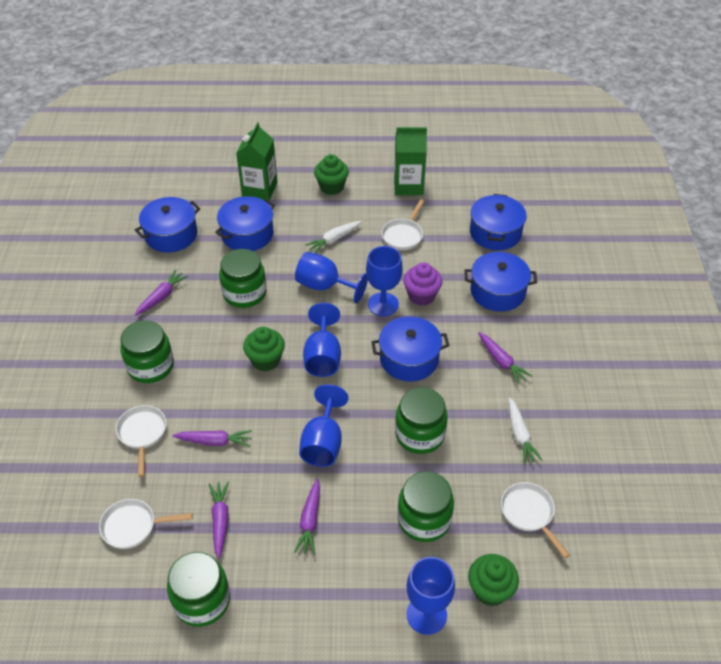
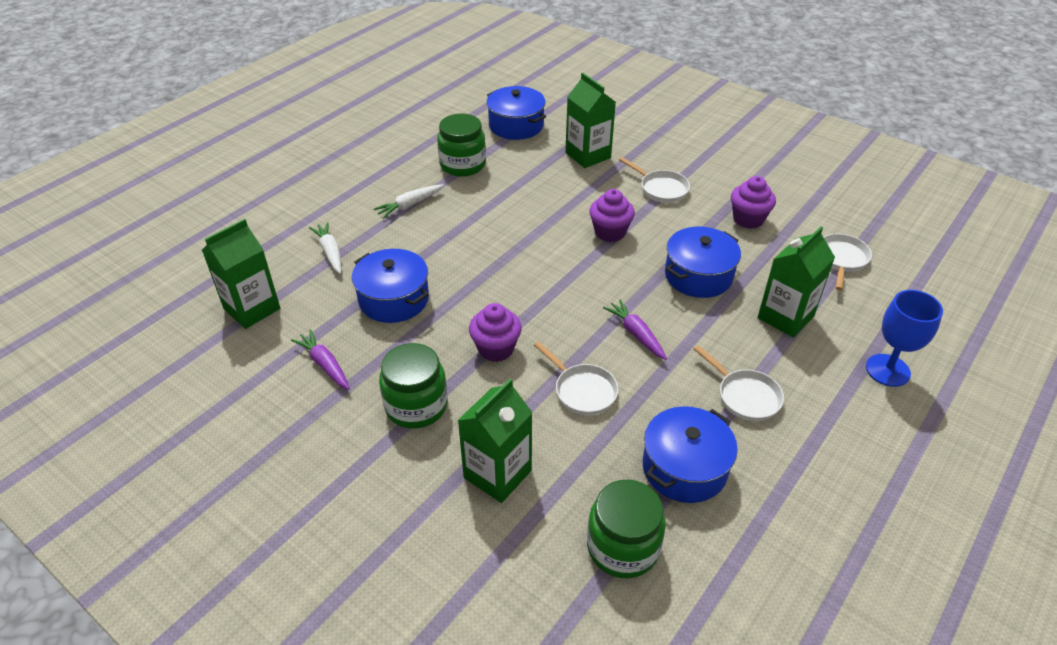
blue goblet: 5 -> 1
blue pot: 5 -> 4
green carton: 2 -> 4
green cupcake: 3 -> 0
green jar: 5 -> 3
purple carrot: 5 -> 2
purple cupcake: 1 -> 3

